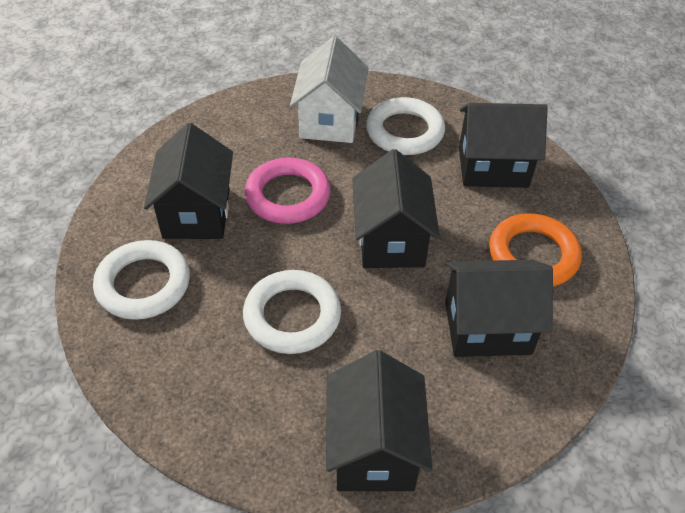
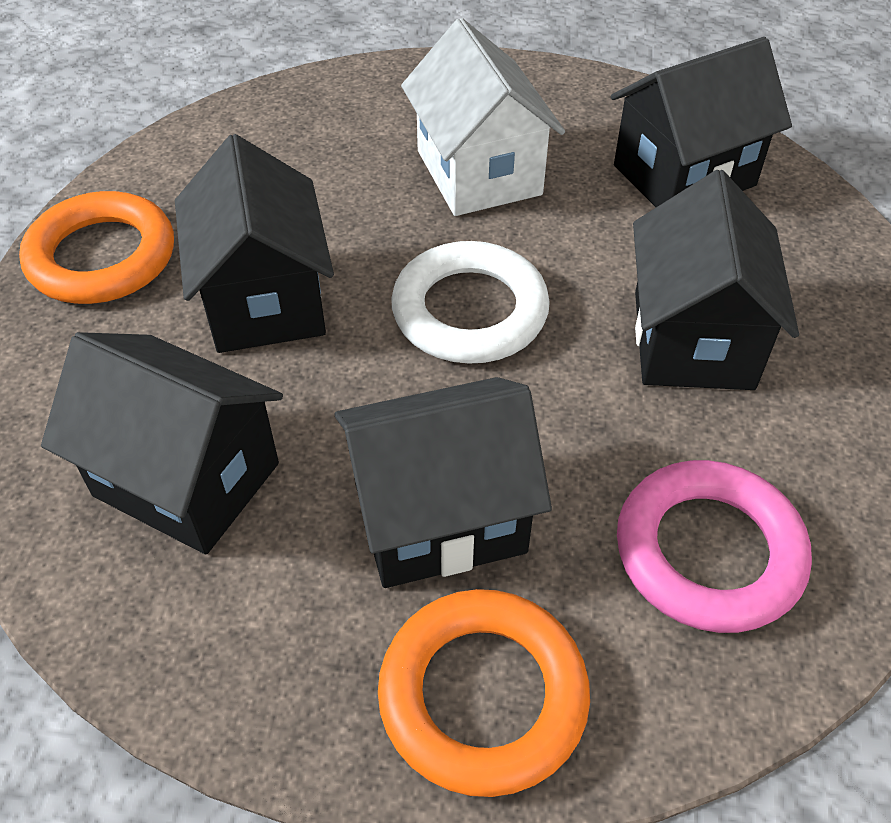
orange ring: 1 -> 2
white ring: 3 -> 1

